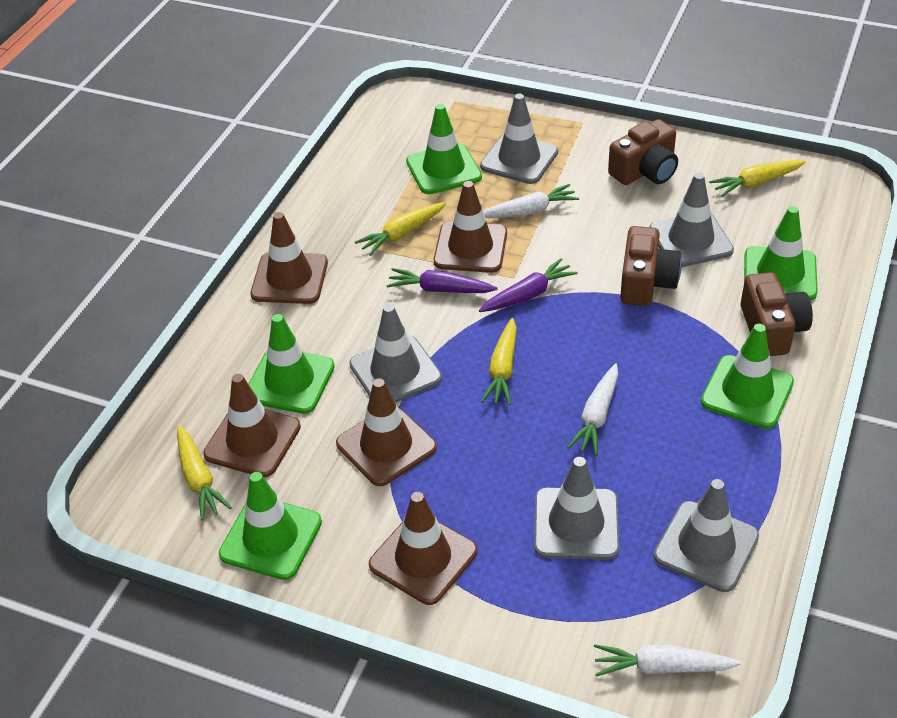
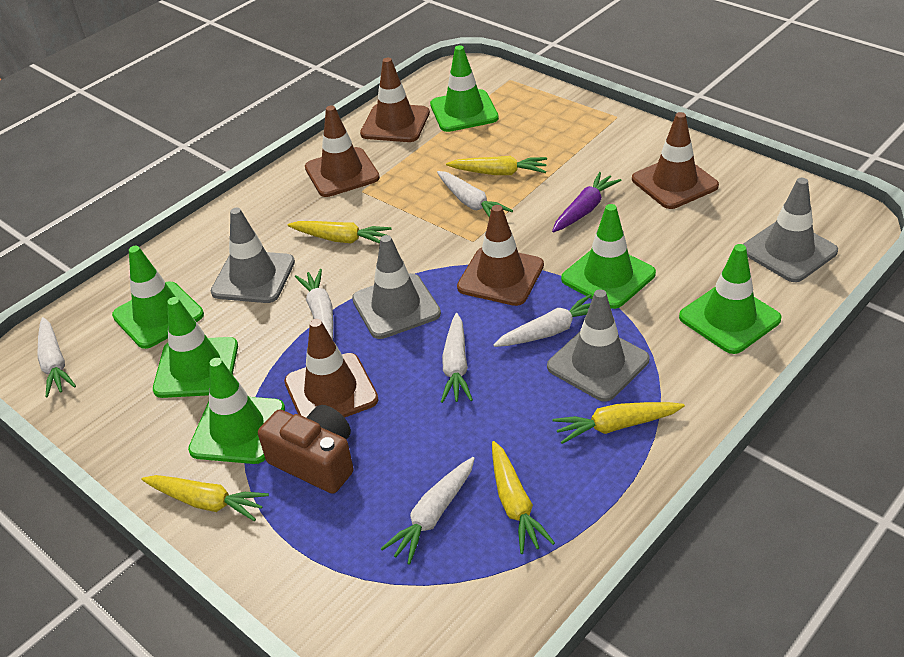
brown camera: 3 -> 1
green traffic cone: 5 -> 6
grey traffic cone: 5 -> 4
purple carrot: 2 -> 1
white carrot: 3 -> 6
yellow carrot: 4 -> 5

